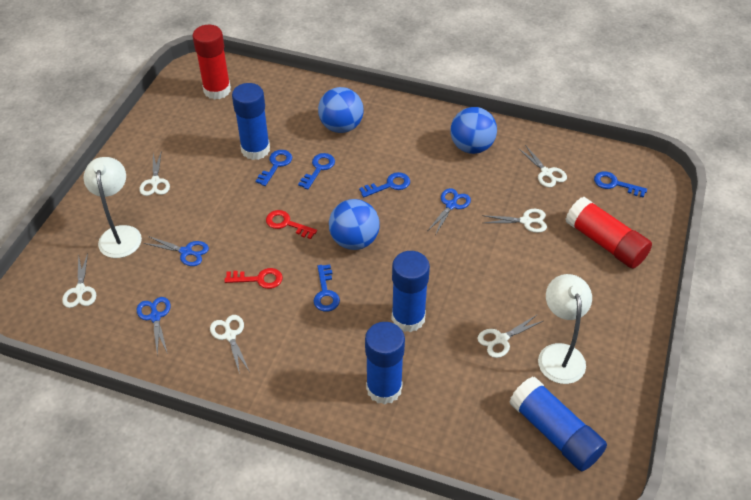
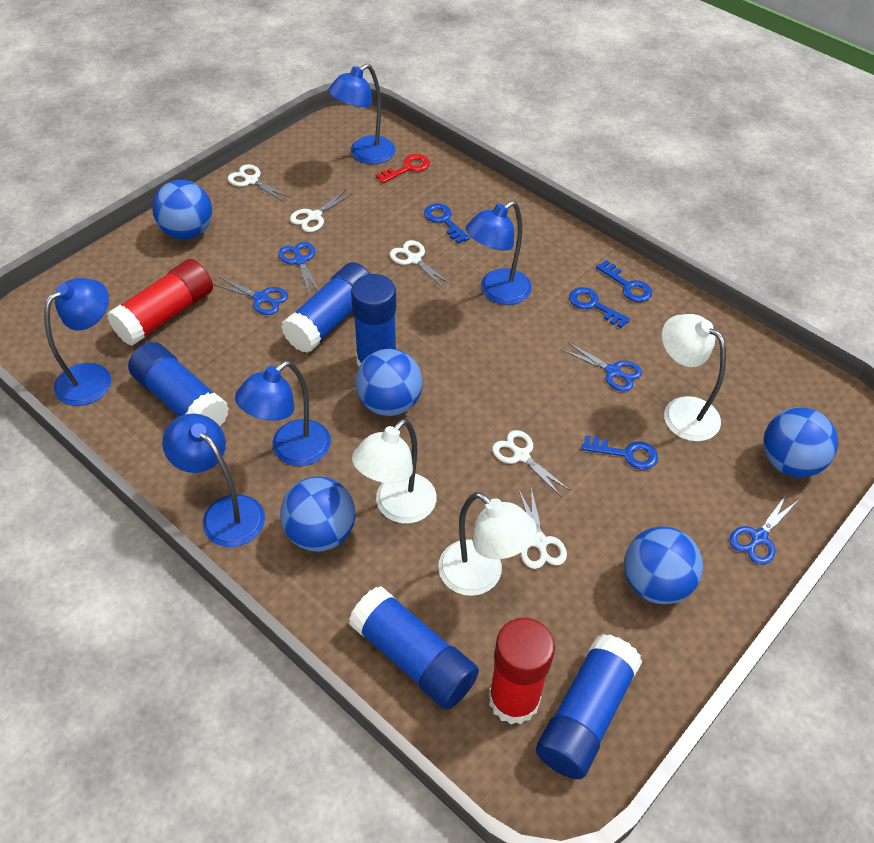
blue ball: 3 -> 5
blue glue stick: 4 -> 5
blue key: 5 -> 4
blue lamp: 0 -> 5
blue scissors: 3 -> 4
red key: 2 -> 1
white lamp: 2 -> 3
white scissors: 6 -> 5

